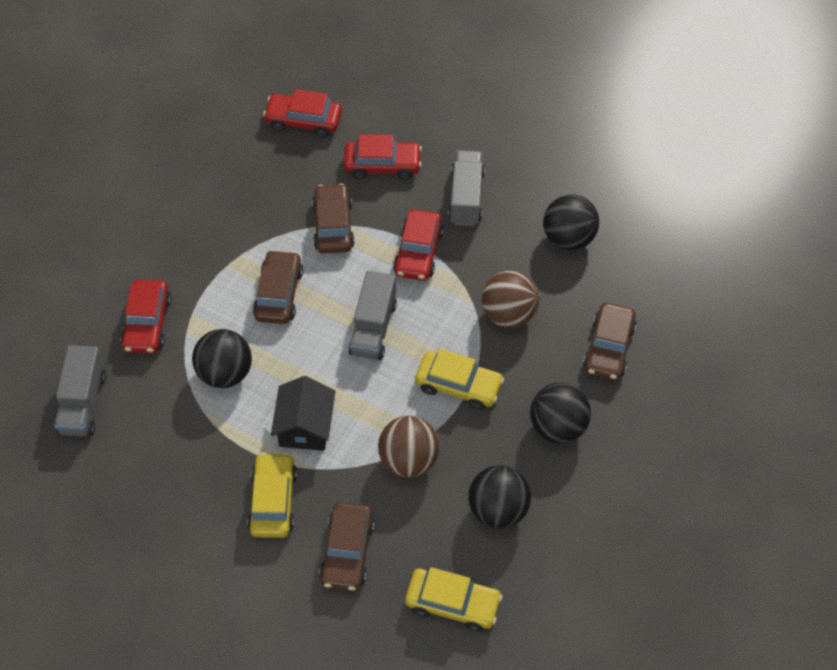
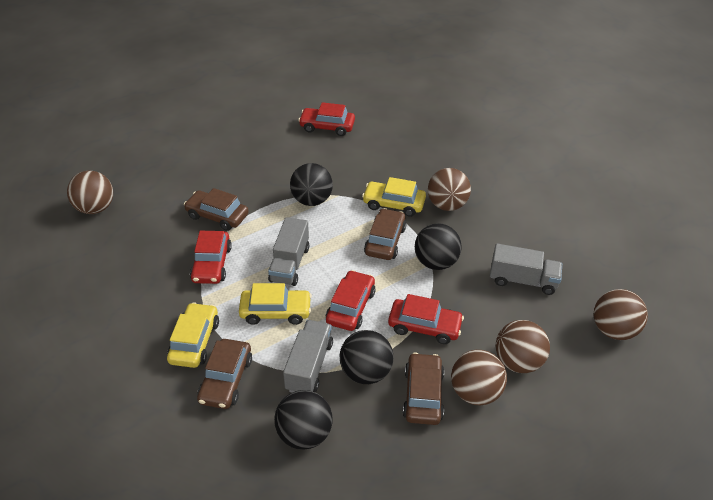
black house: 1 -> 0
brown ball: 2 -> 5

